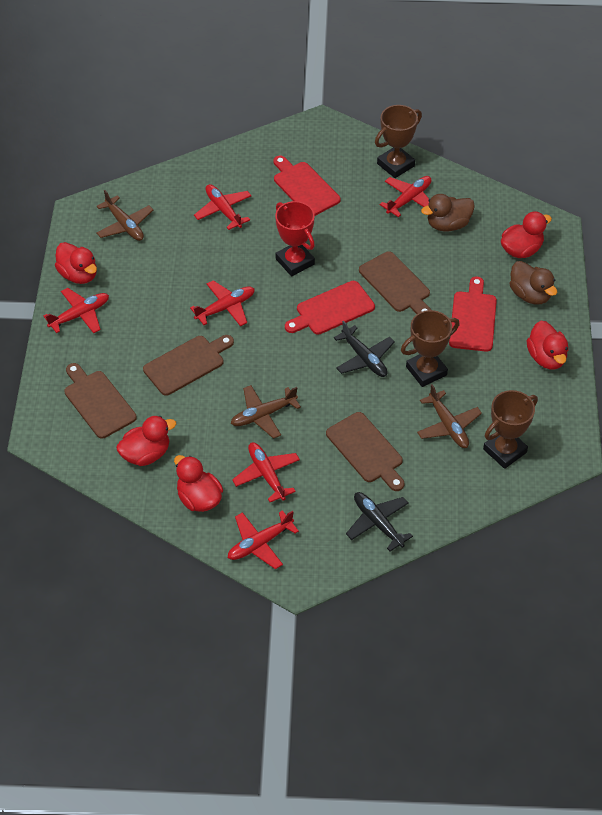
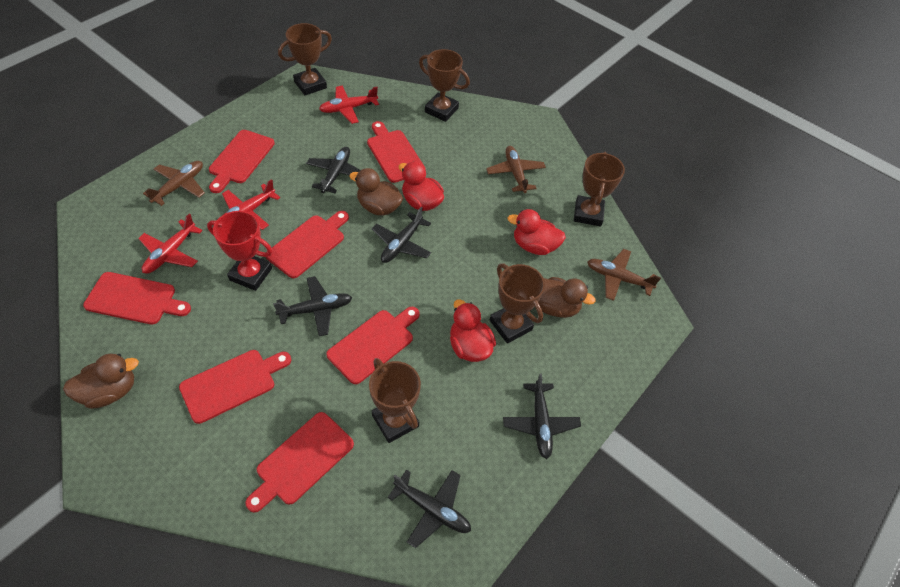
black plane: 2 -> 5
brown cutting board: 4 -> 0
brown duck: 2 -> 3
brown trophy: 3 -> 5
red cutting board: 3 -> 7
red duck: 5 -> 3
red plane: 6 -> 3

